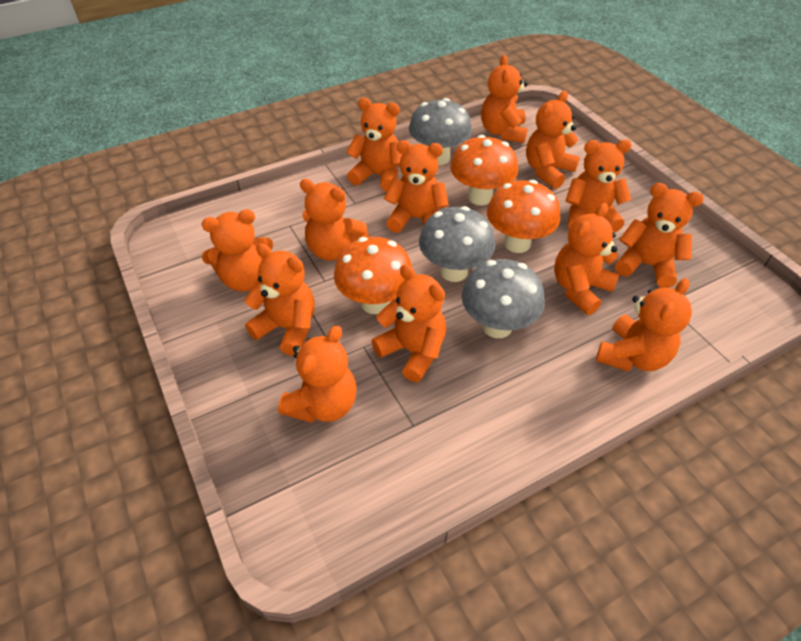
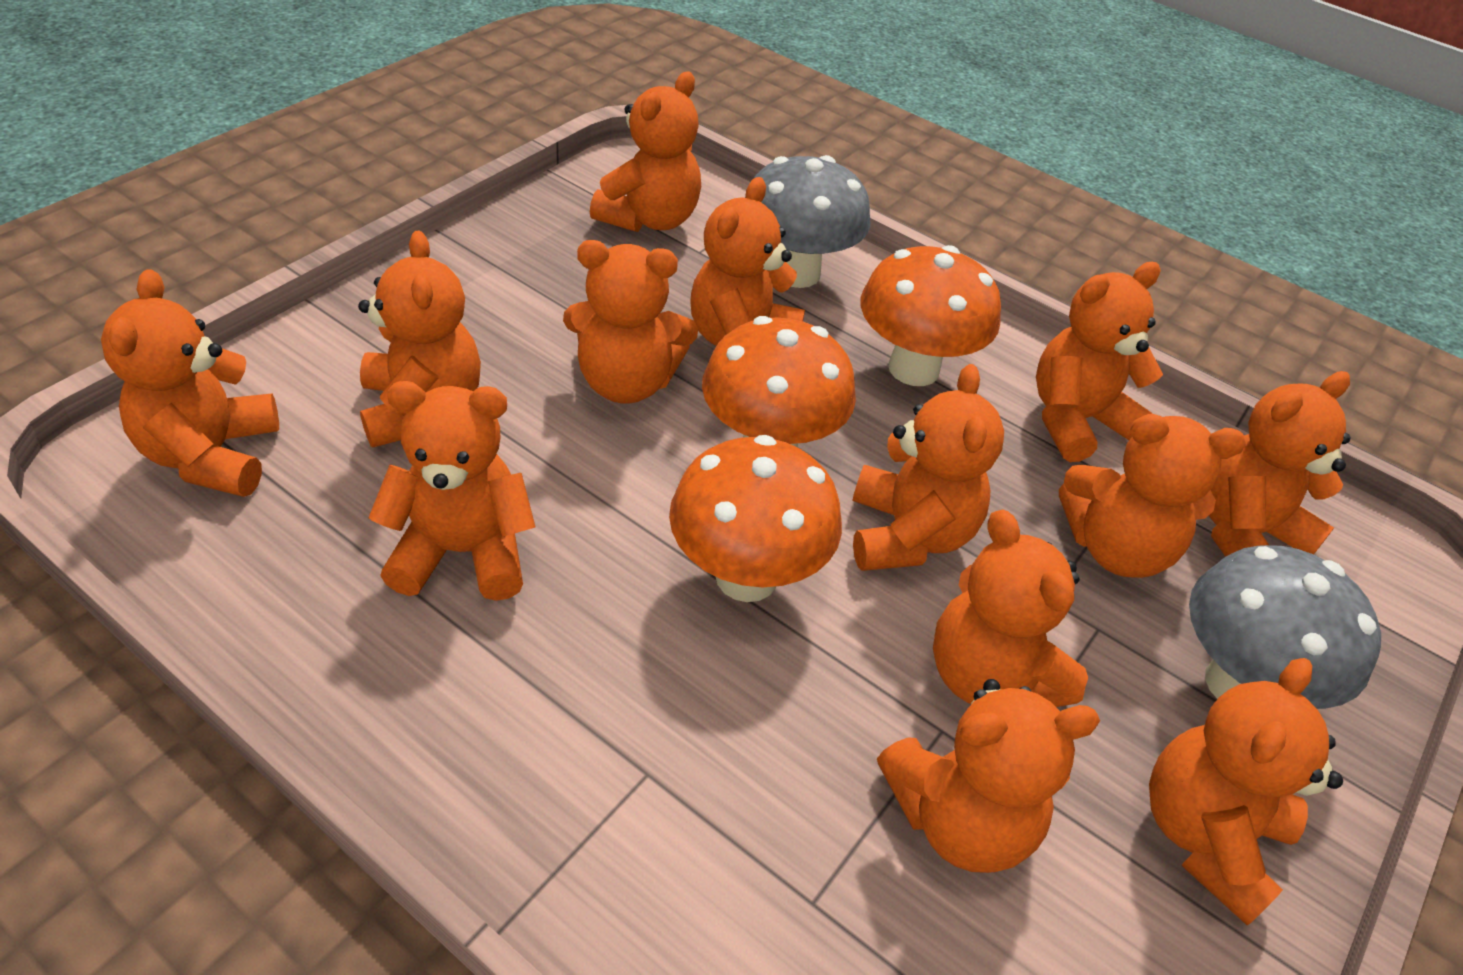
grey mushroom: 3 -> 2

